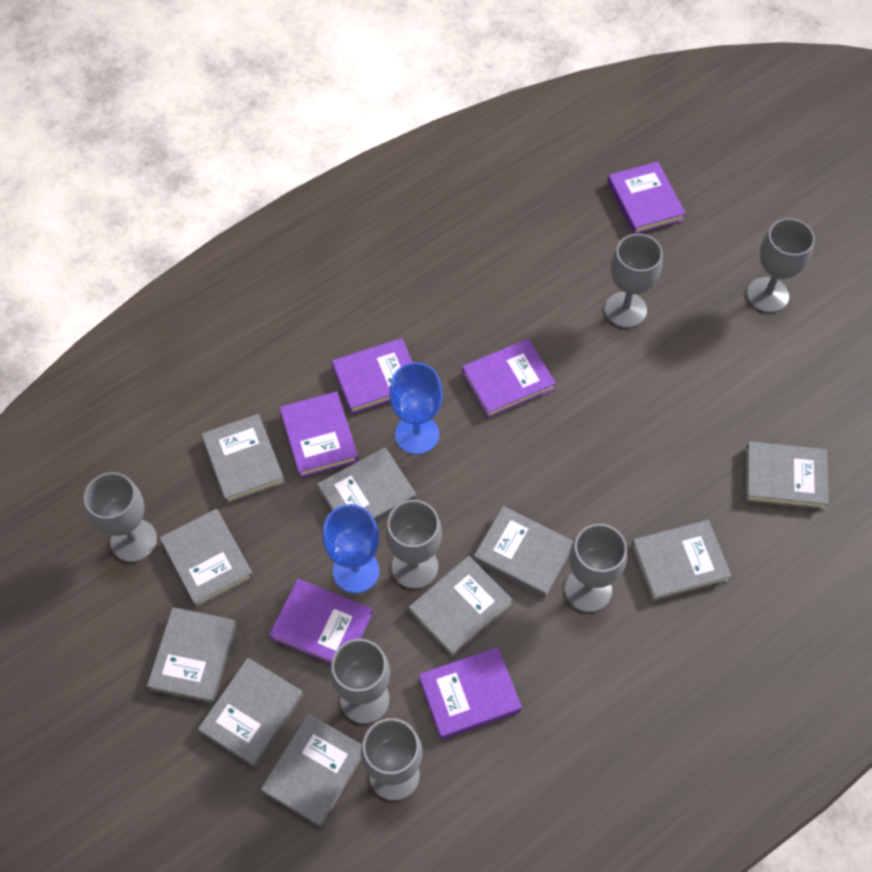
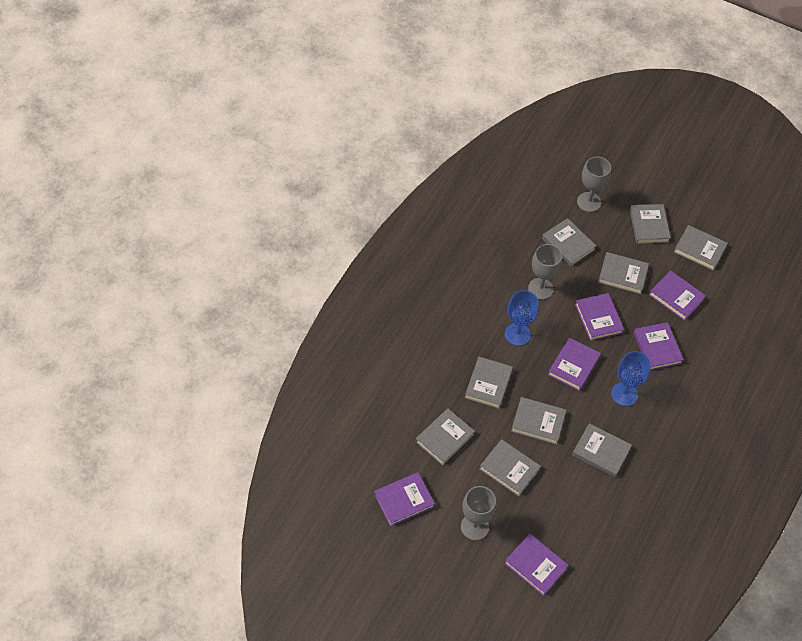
grey book: 10 -> 9
grey goblet: 7 -> 3

